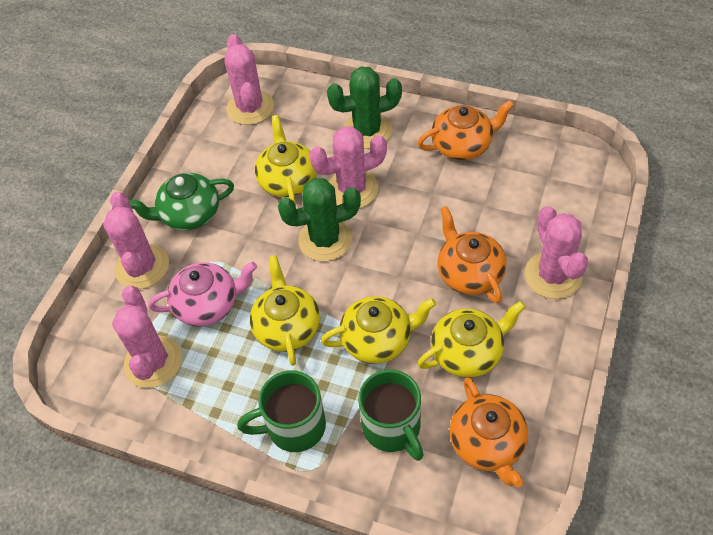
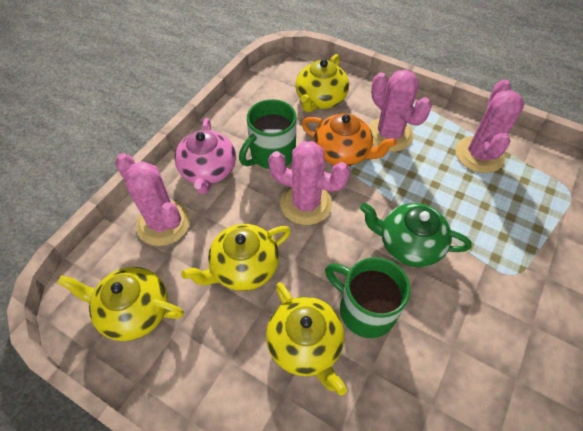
green cactus: 2 -> 0
orange teapot: 3 -> 1
pink cactus: 5 -> 4

